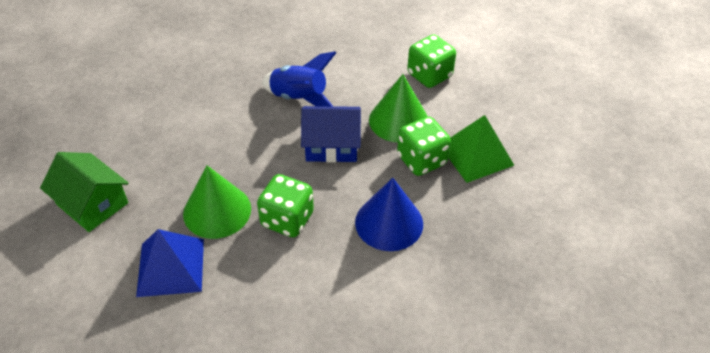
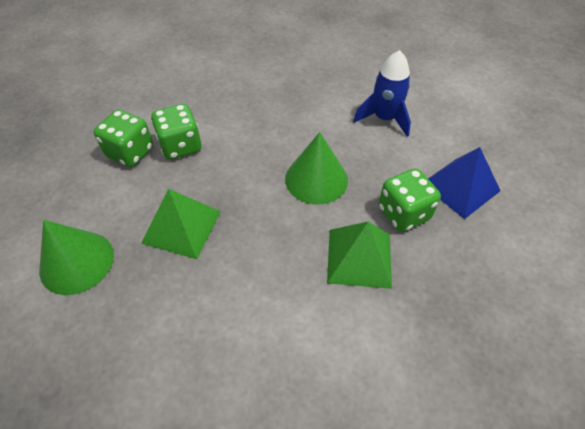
blue cone: 1 -> 0
blue house: 1 -> 0
green house: 1 -> 0
green pyramid: 1 -> 2

